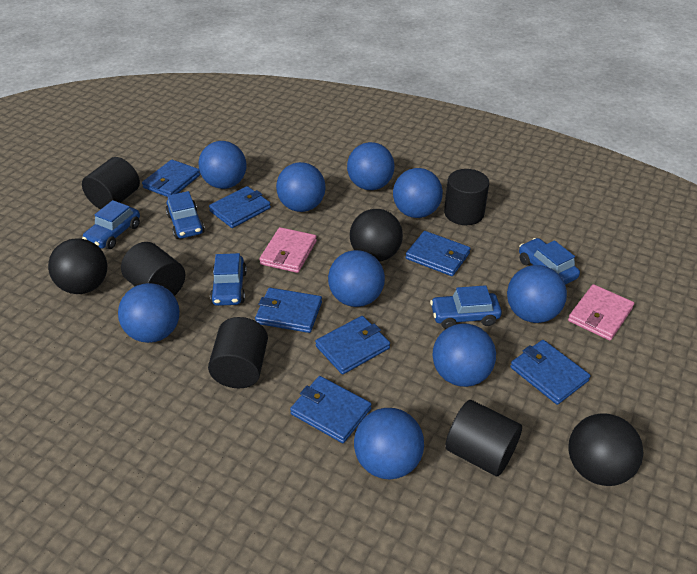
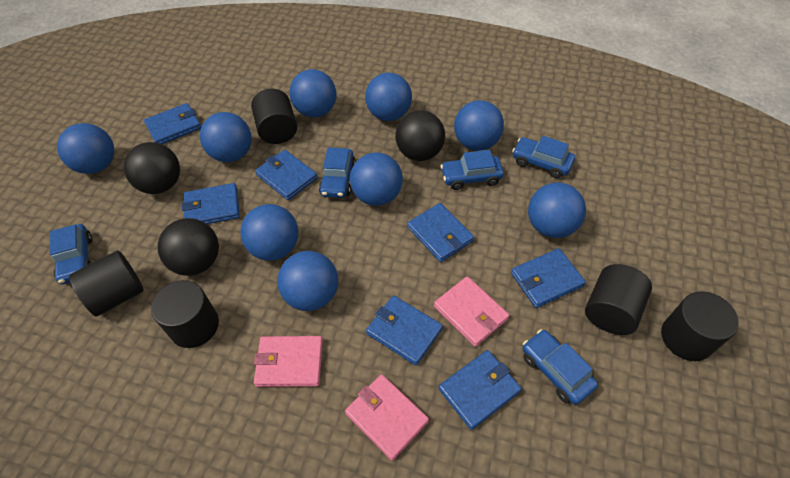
pink wallet: 2 -> 3

